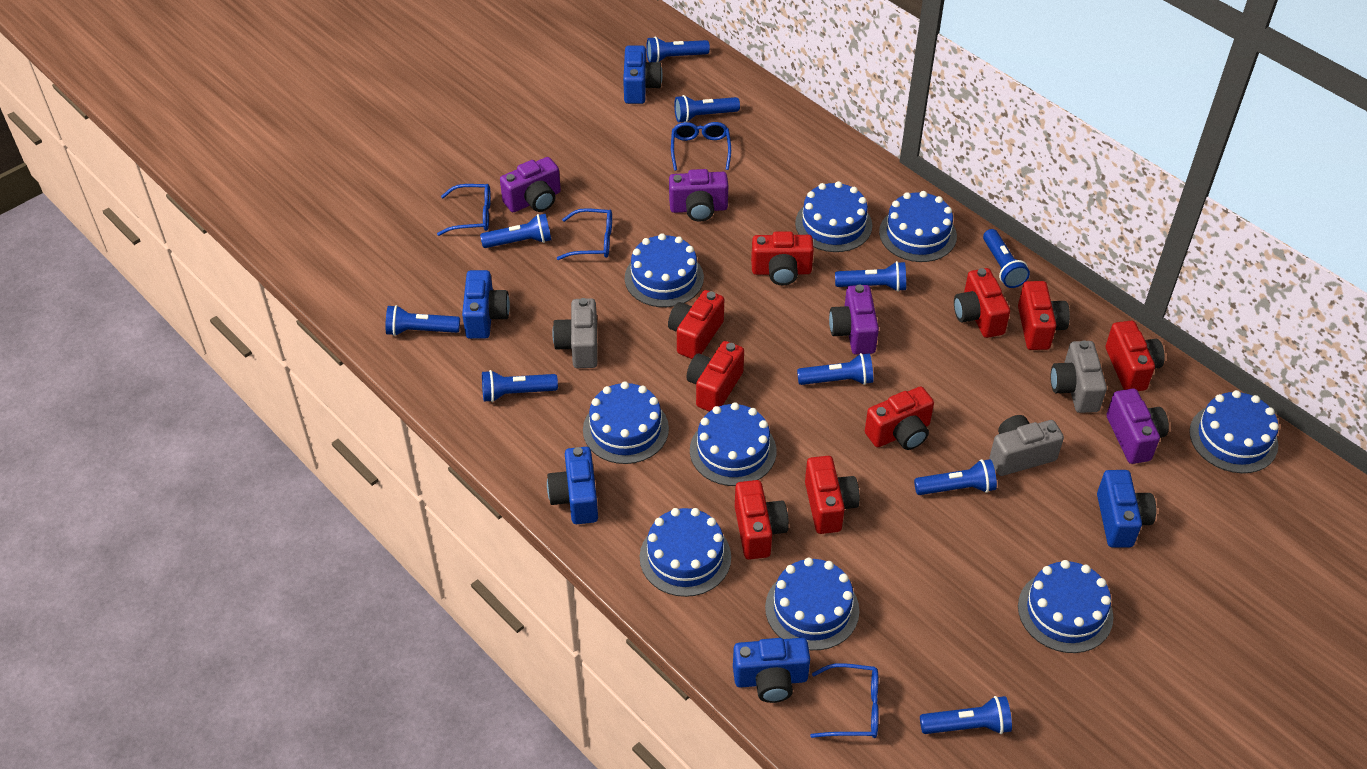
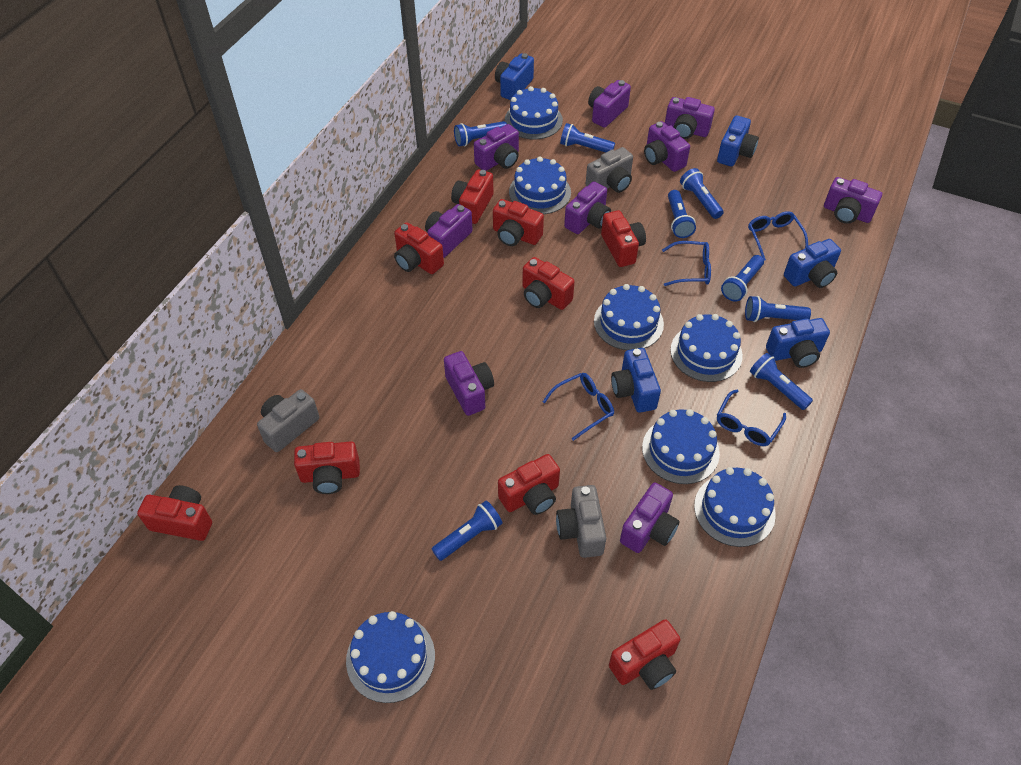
blue cake: 9 -> 7
blue flashlight: 10 -> 8
purple camera: 4 -> 9

